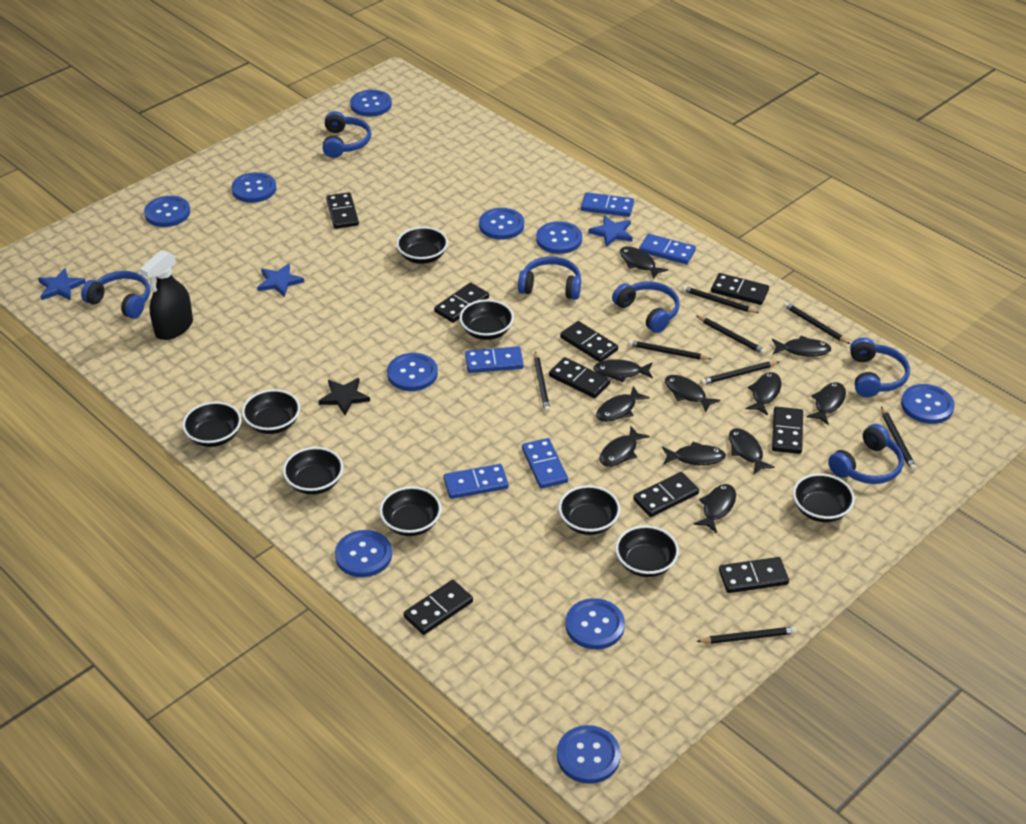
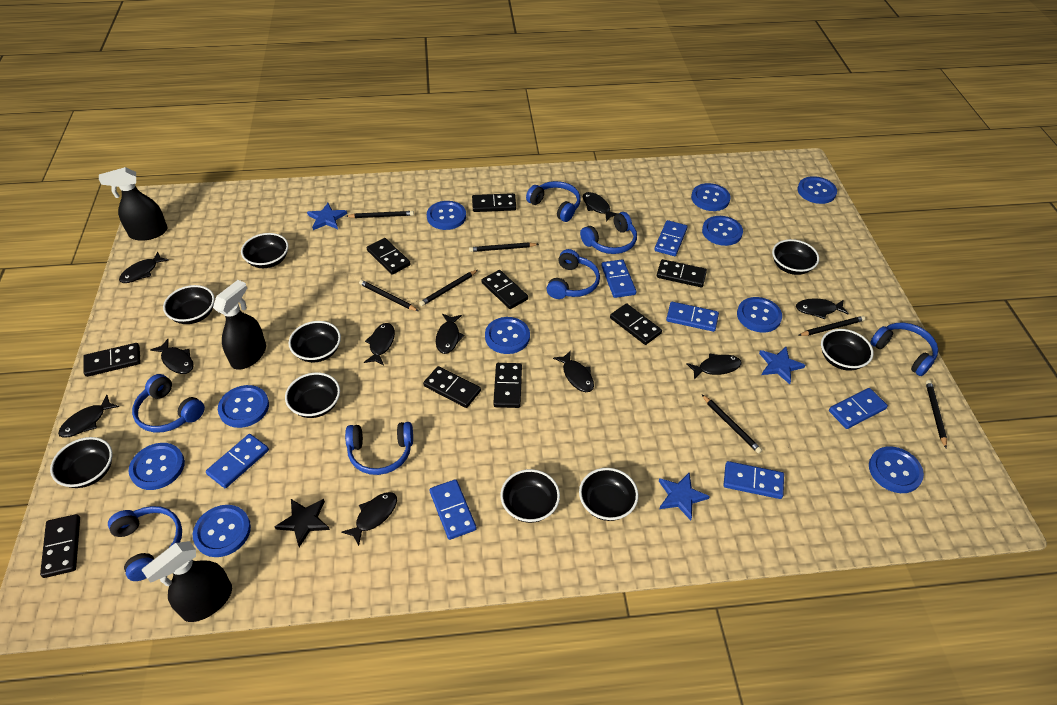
black fish: 11 -> 10
black pencil: 8 -> 7
black spray bottle: 1 -> 3
blue domino: 5 -> 7
blue headphones: 6 -> 7

